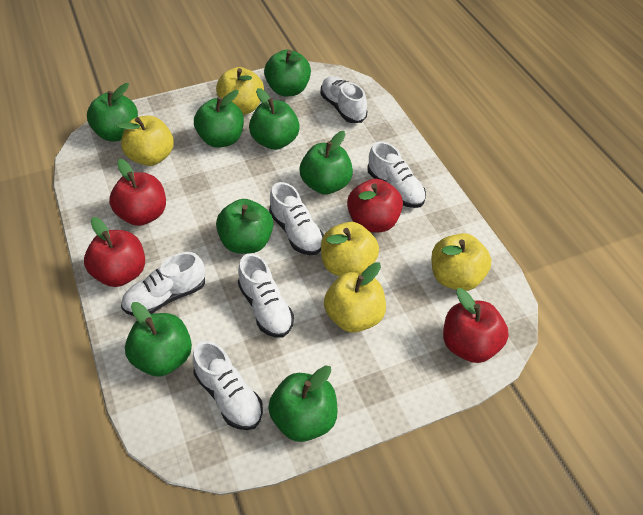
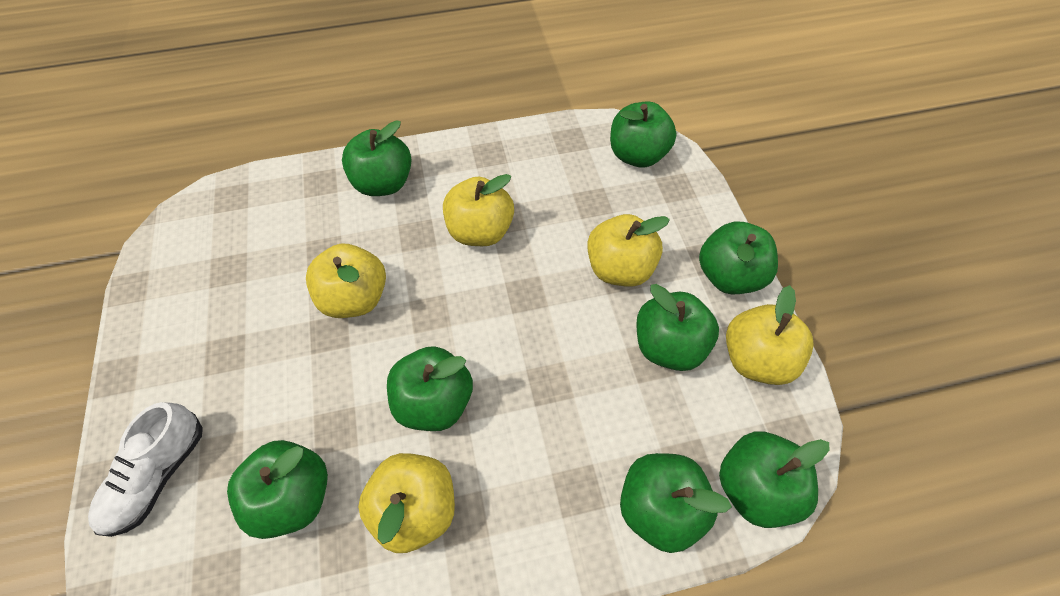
red apple: 4 -> 0
white shoe: 6 -> 1

